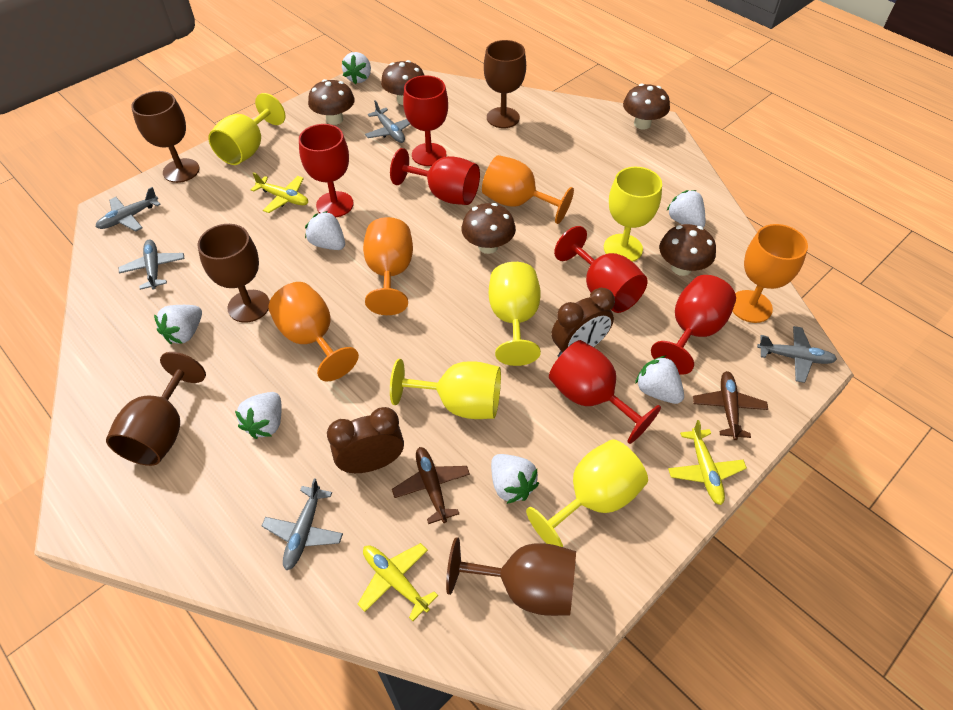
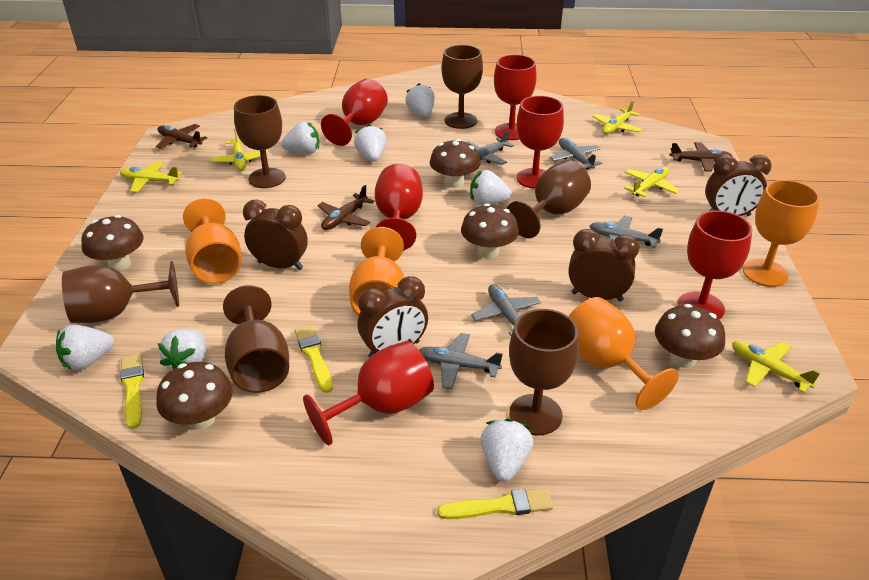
brown clock: 2 -> 4
brown goblet: 5 -> 6
brown plane: 2 -> 3
yellow brush: 0 -> 3
yellow goblet: 5 -> 0
yellow plane: 3 -> 5

